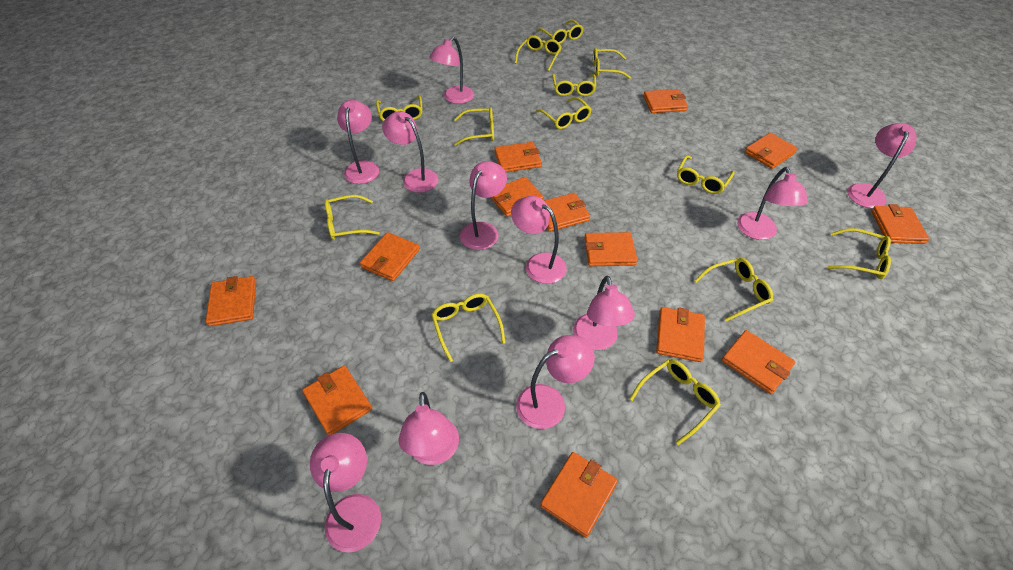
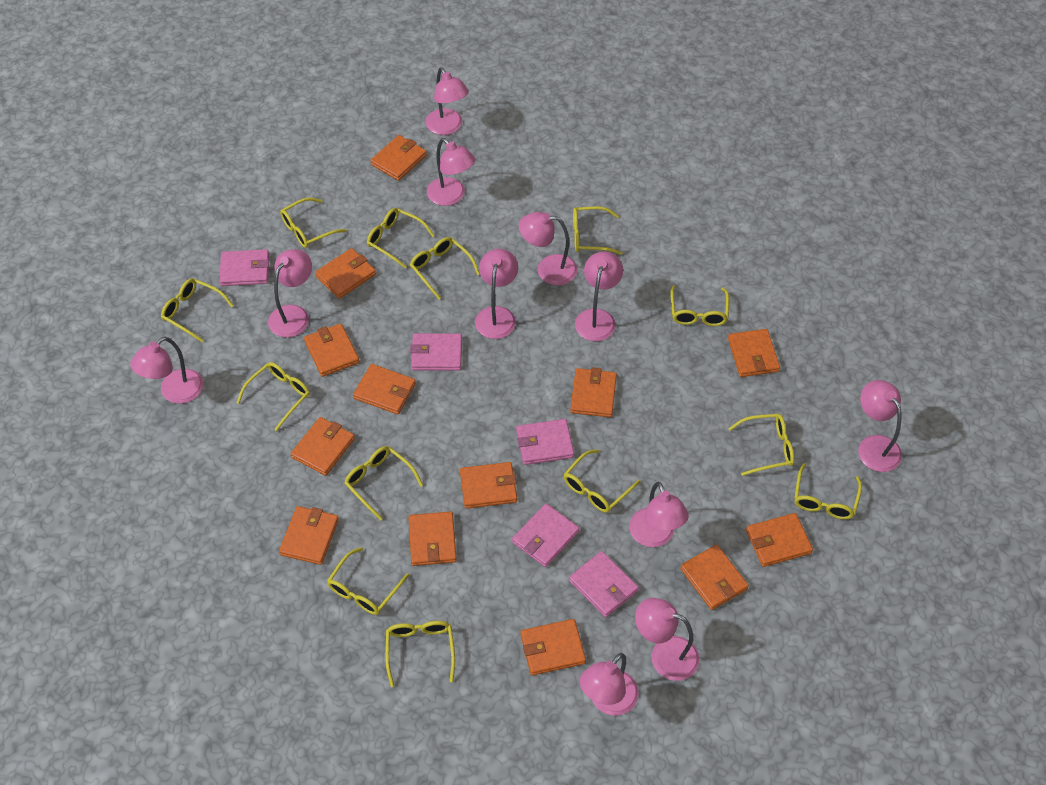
pink wallet: 0 -> 5

